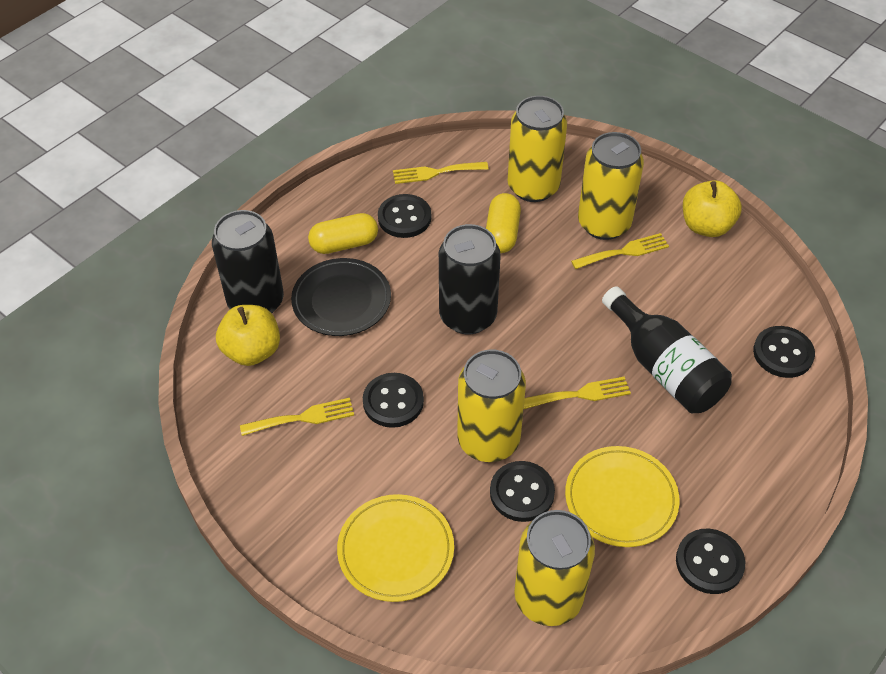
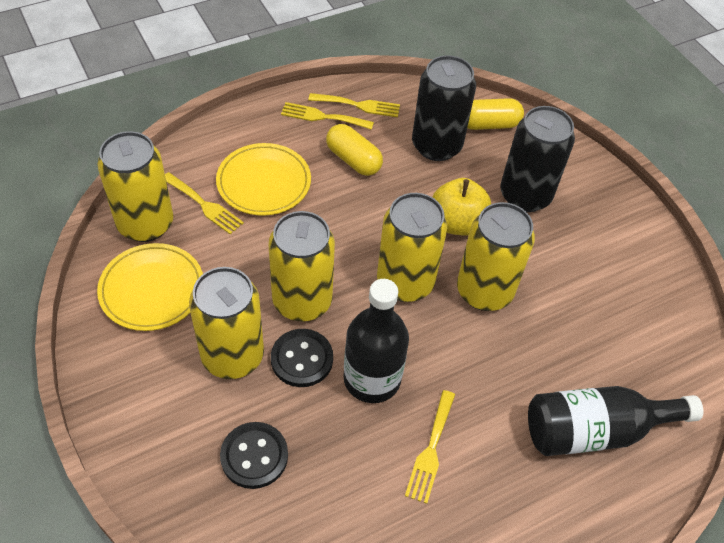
black bottle: 1 -> 2
black button: 5 -> 2
black plate: 1 -> 0
yellow apple: 2 -> 1
yellow can: 4 -> 5

